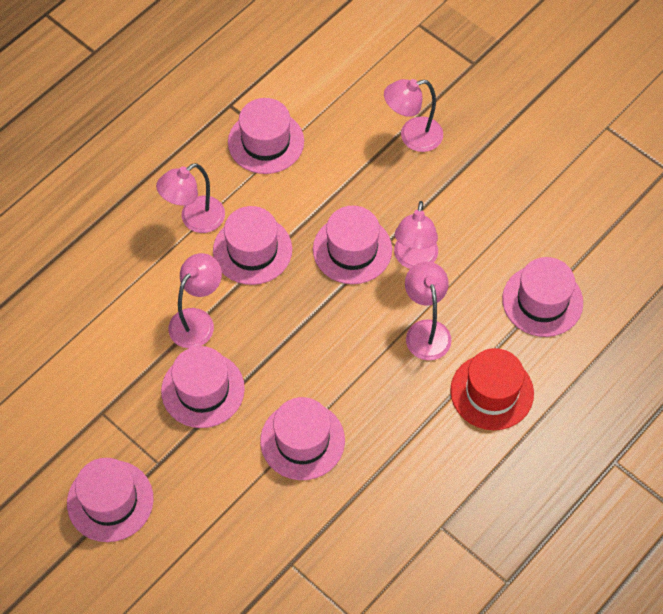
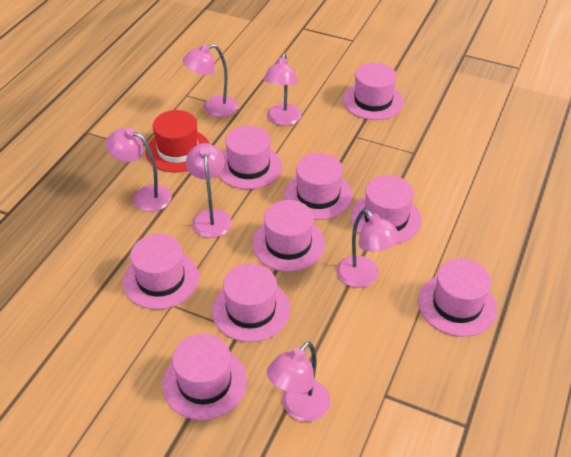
pink hat: 7 -> 9
pink lamp: 5 -> 6

